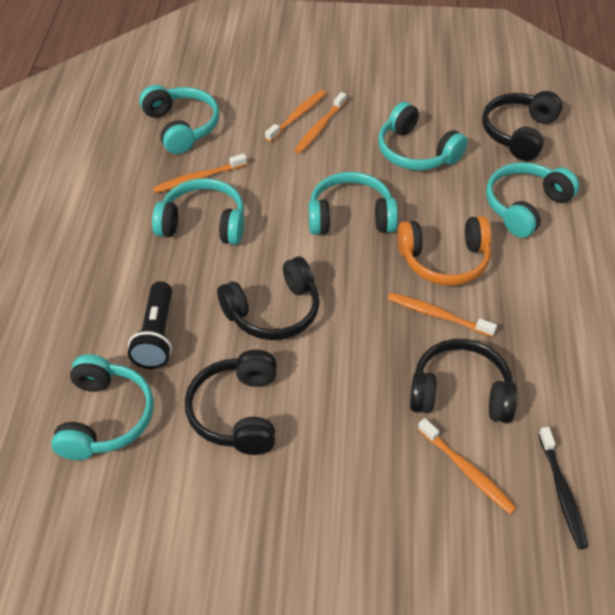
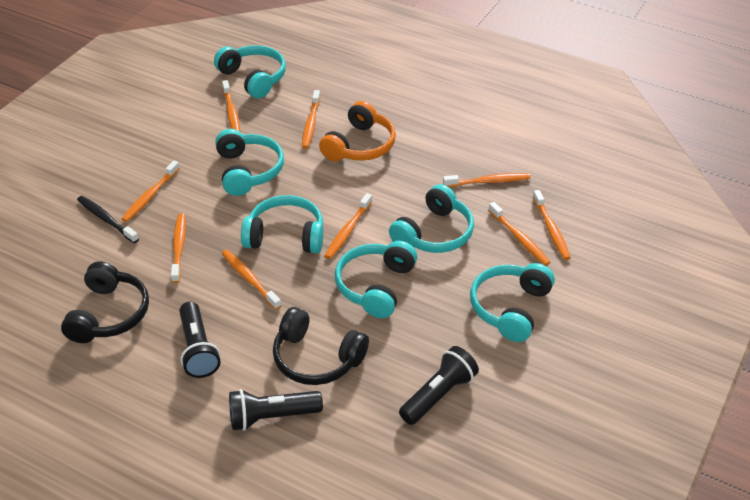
black flashlight: 1 -> 3
black headphones: 4 -> 2
orange toothbrush: 5 -> 9

